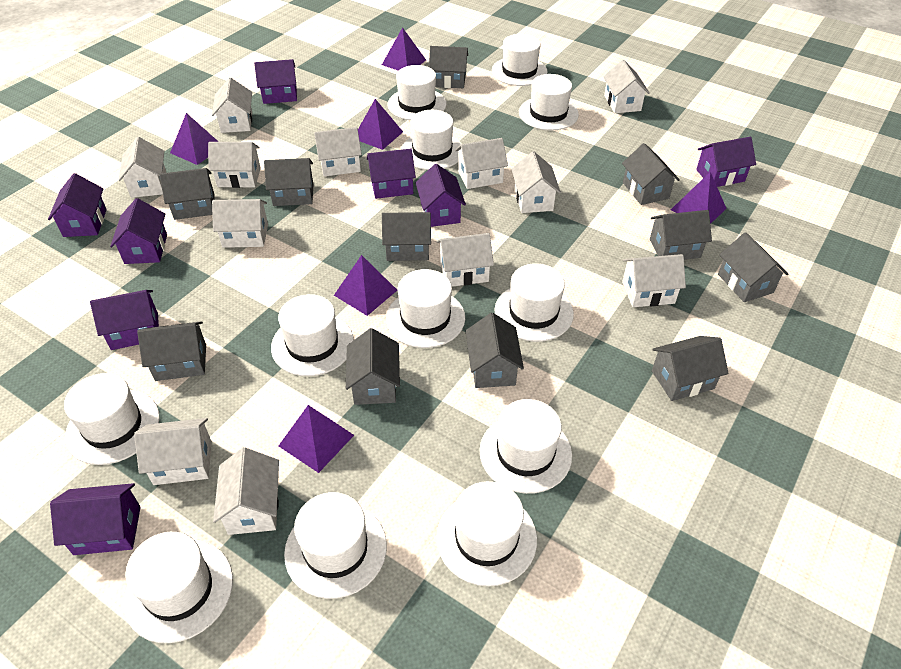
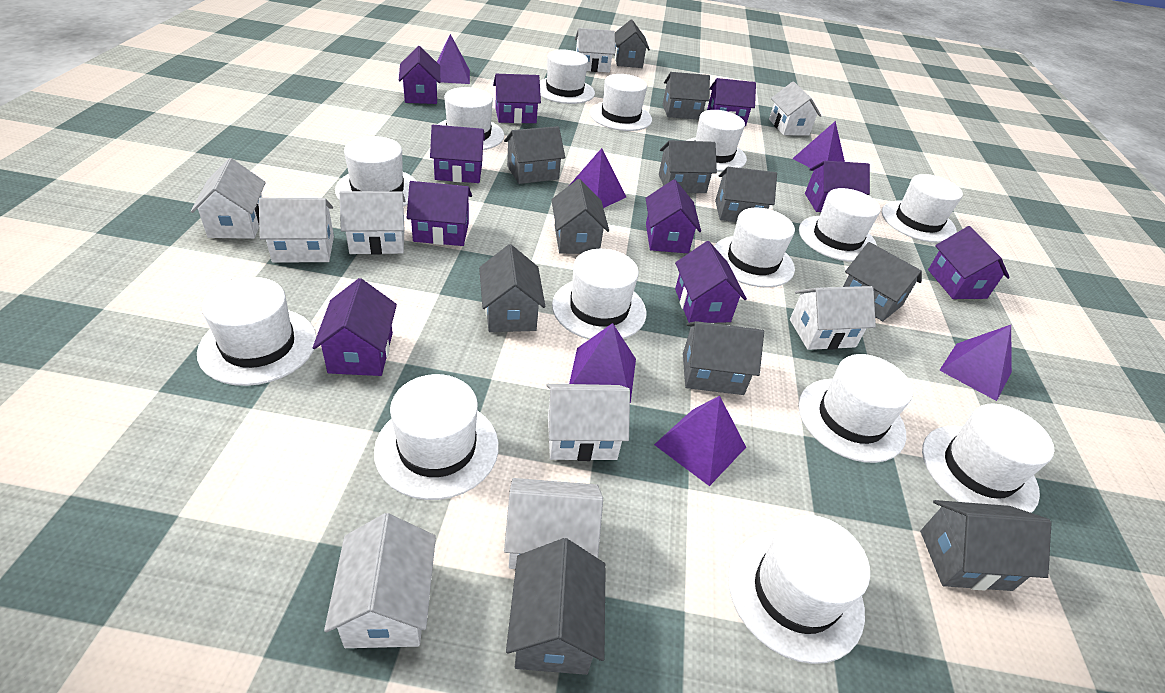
purple house: 8 -> 10
white hat: 12 -> 14
white house: 12 -> 9

